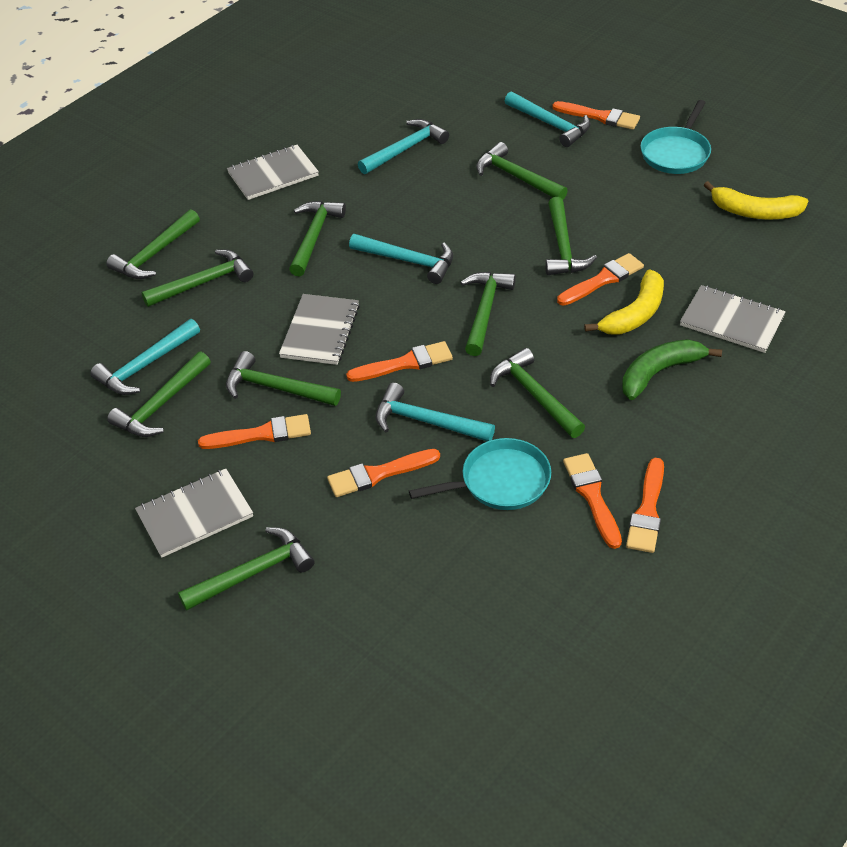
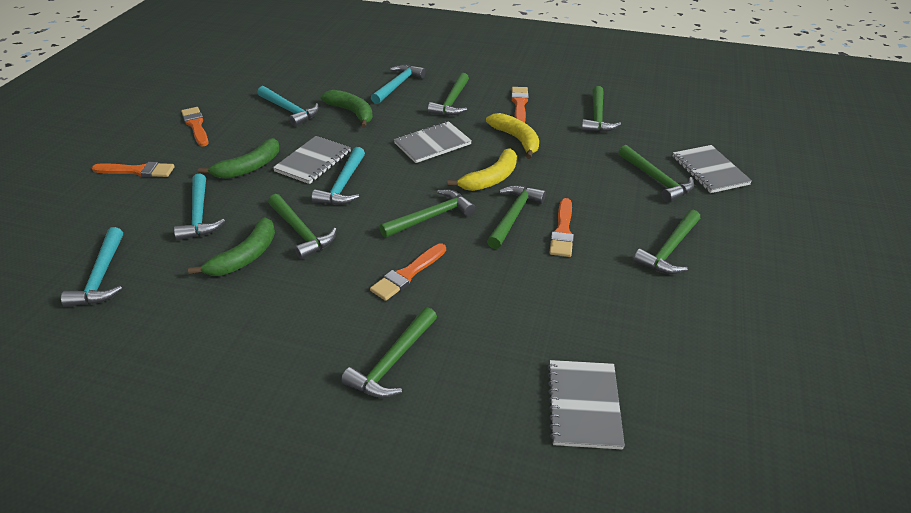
green banana: 1 -> 3
green hammer: 10 -> 8
orange brush: 7 -> 5
turquoise pan: 2 -> 0

